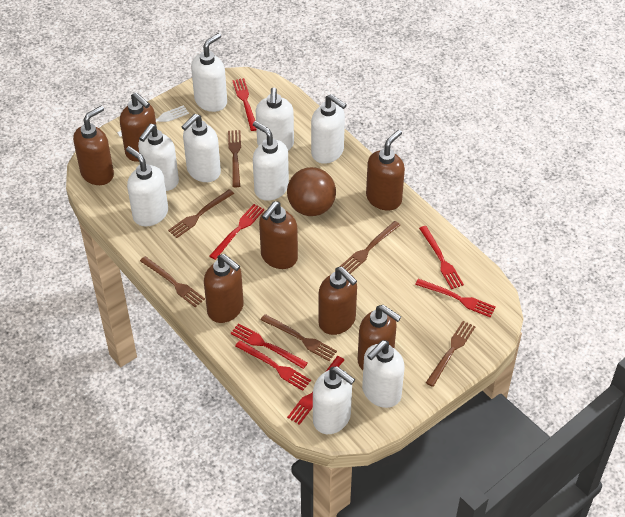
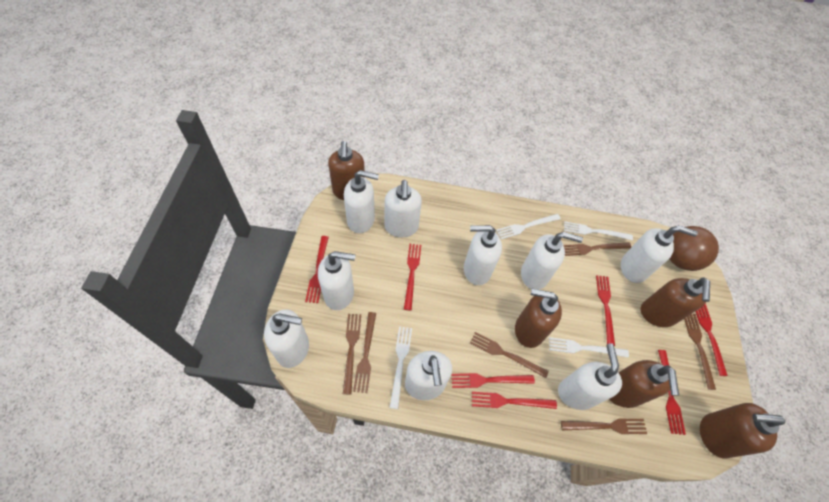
brown soap dispenser: 7 -> 5
white fork: 1 -> 4

